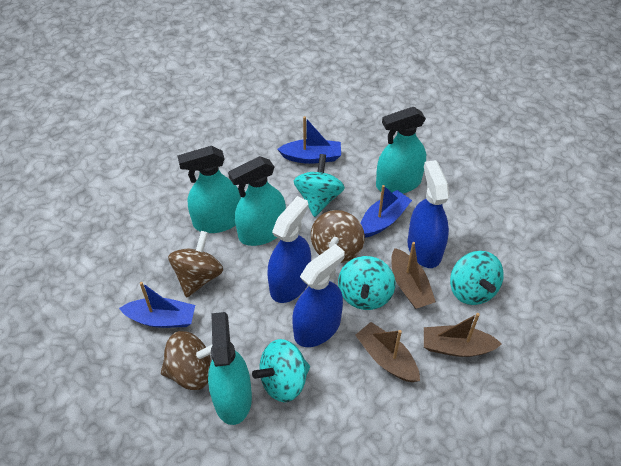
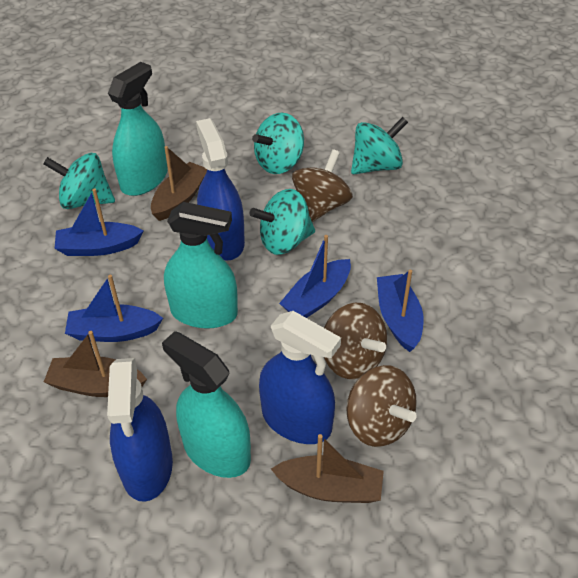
blue boat: 3 -> 4
turquoise spray bottle: 4 -> 3

